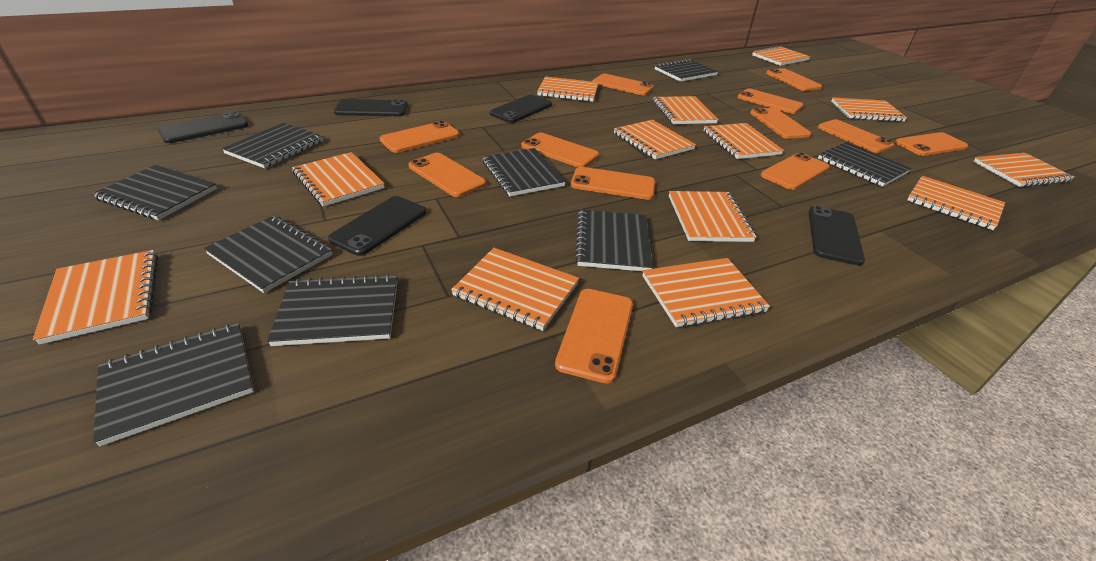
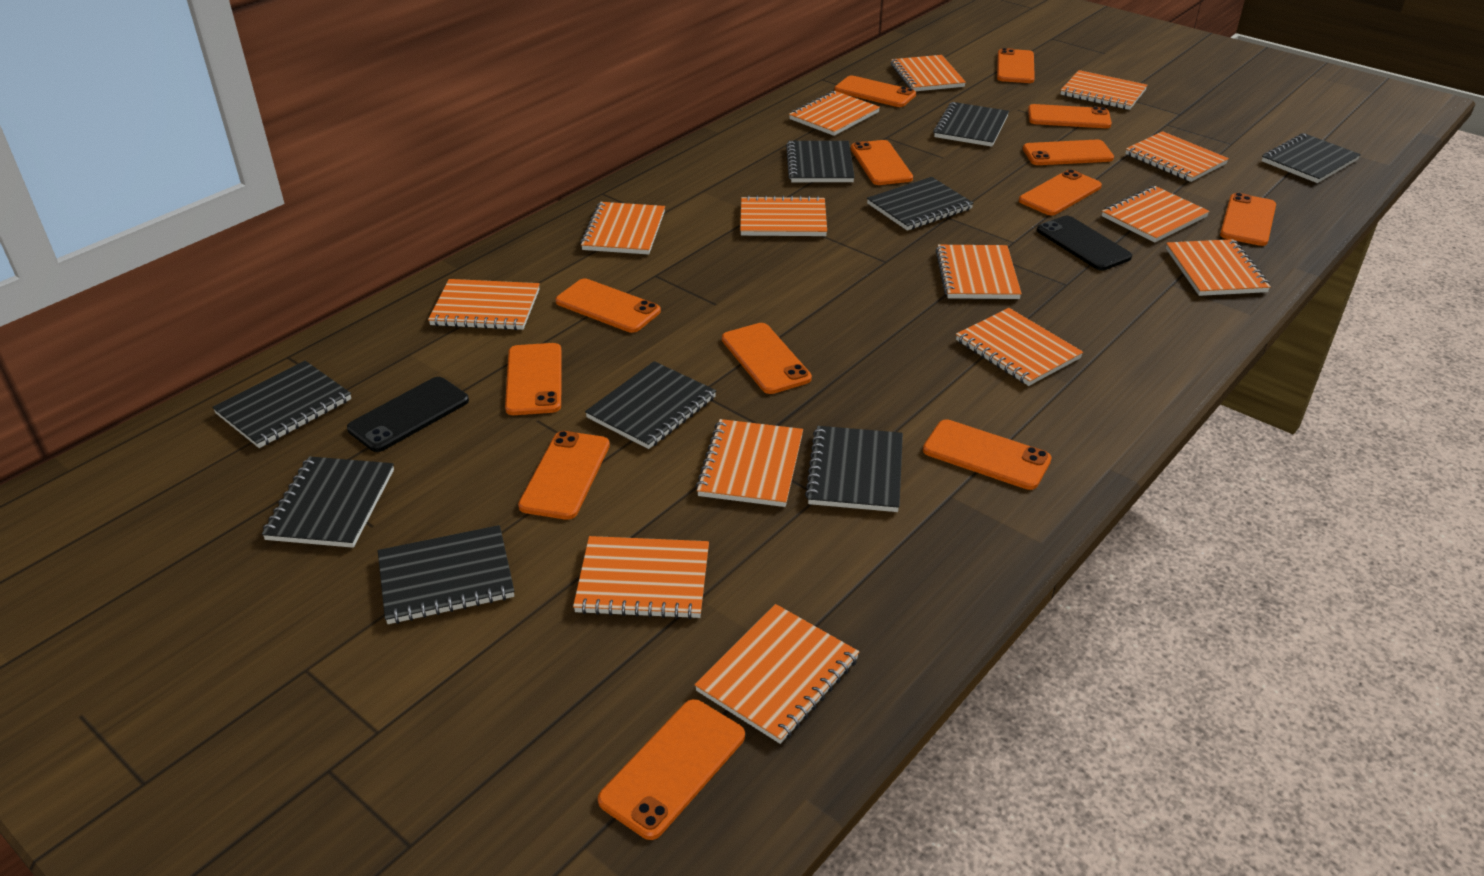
black phone: 5 -> 2
orange notebook: 13 -> 14
orange phone: 12 -> 13

